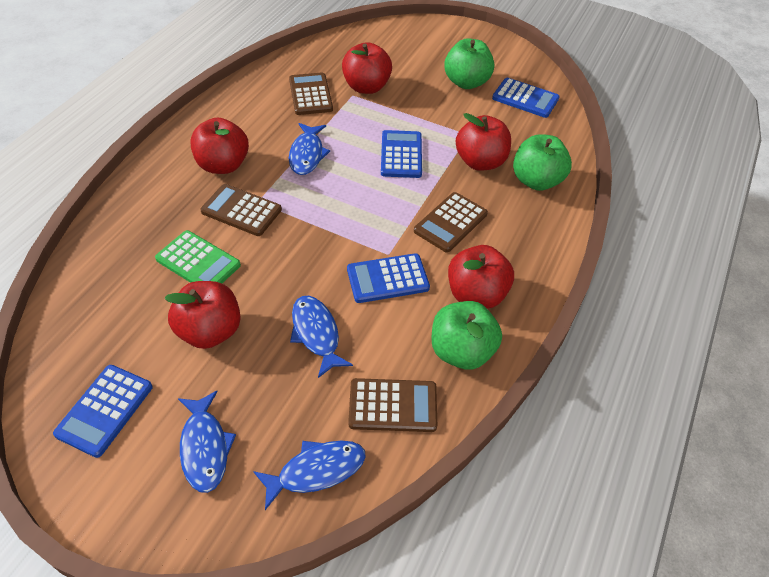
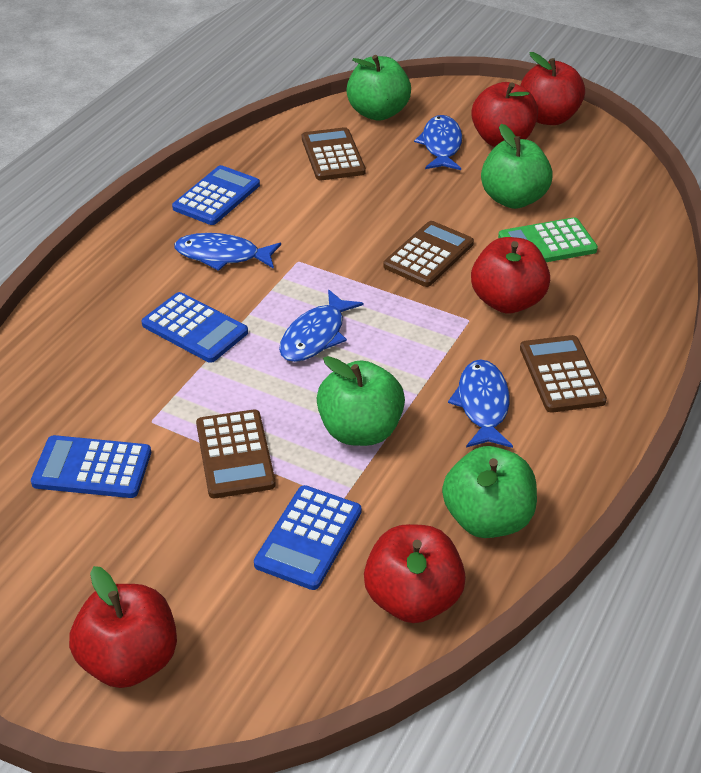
green apple: 3 -> 4

